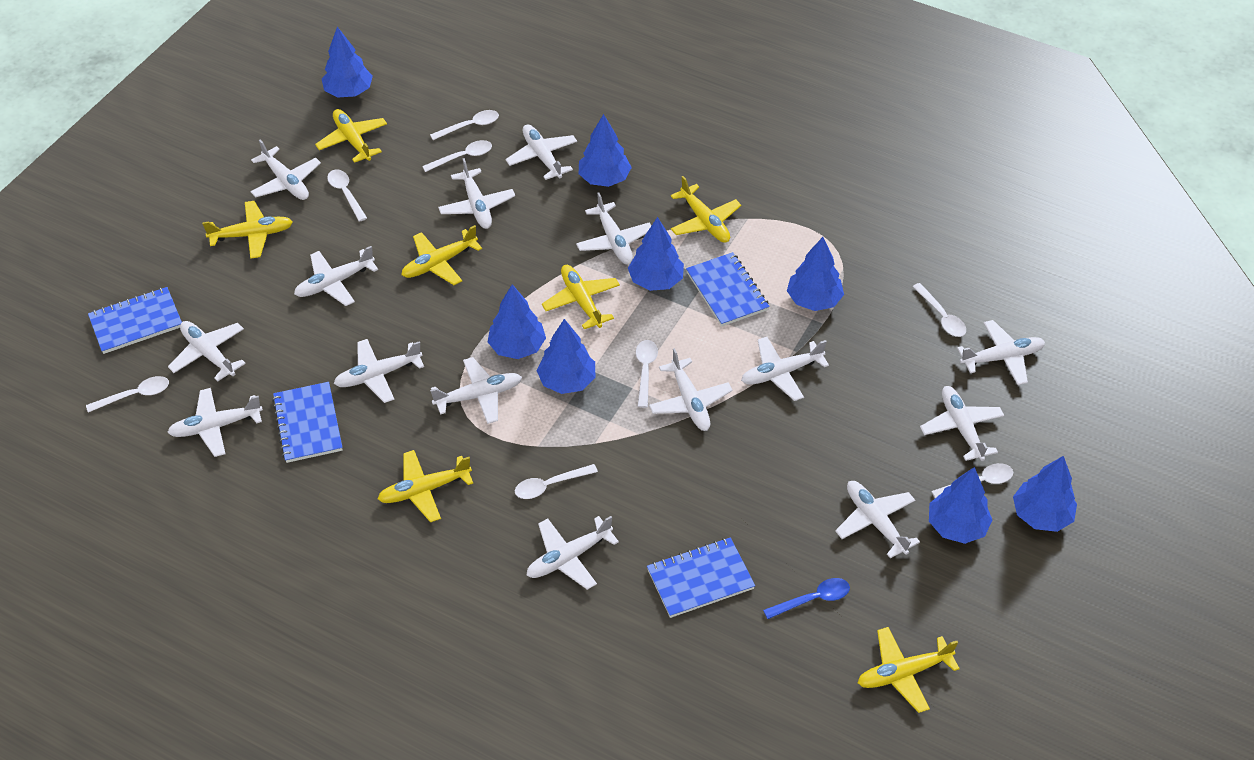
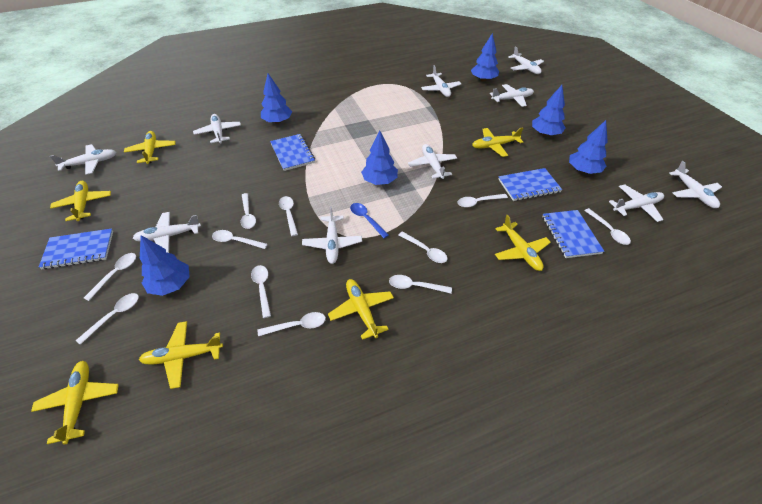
blue tree: 8 -> 6
white plane: 15 -> 10
white spoon: 8 -> 11

